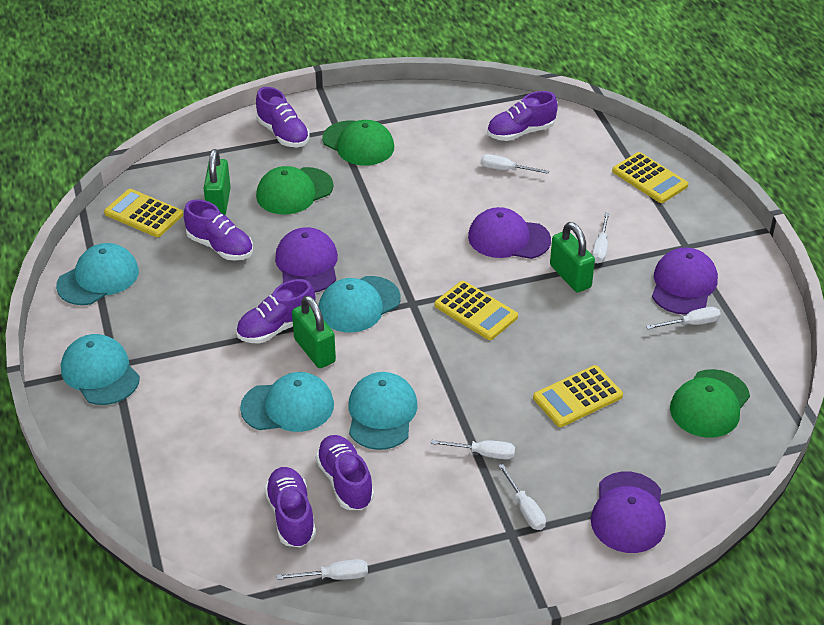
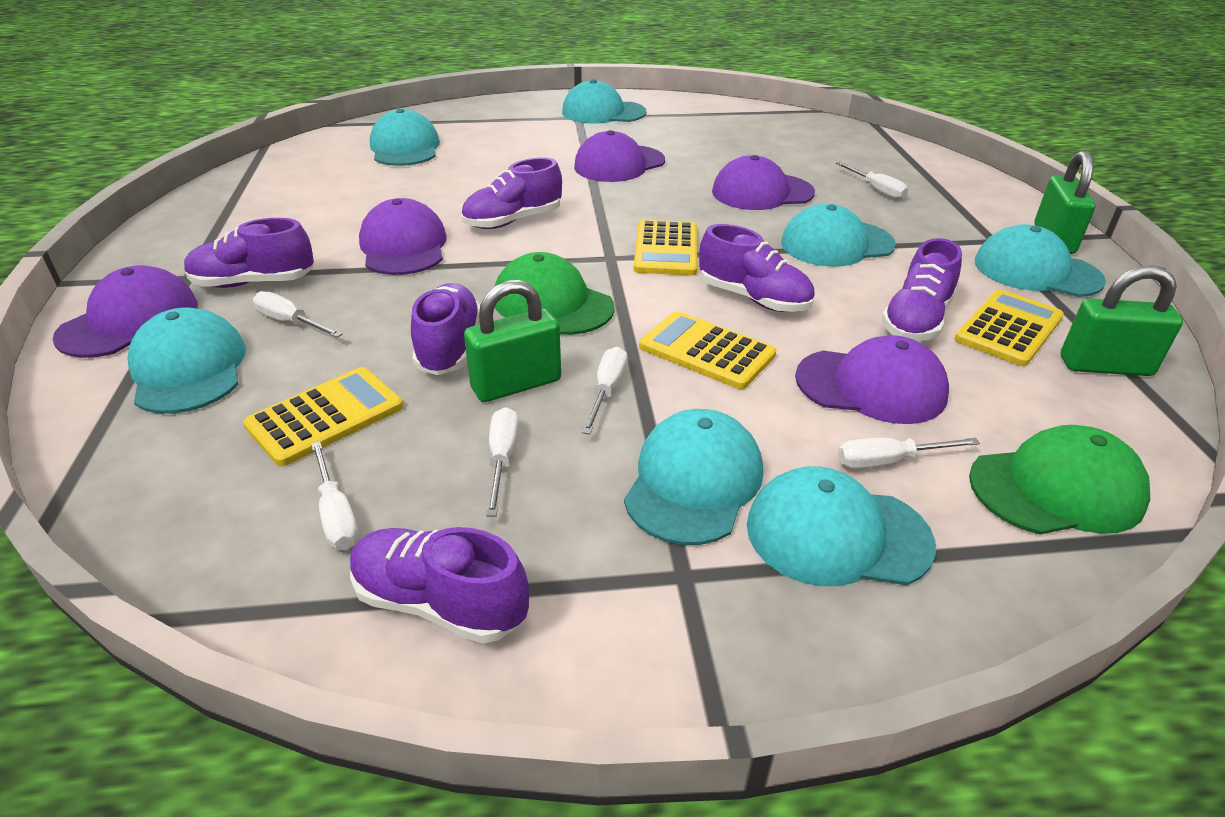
green cap: 3 -> 2
purple cap: 4 -> 5
turquoise cap: 5 -> 7

